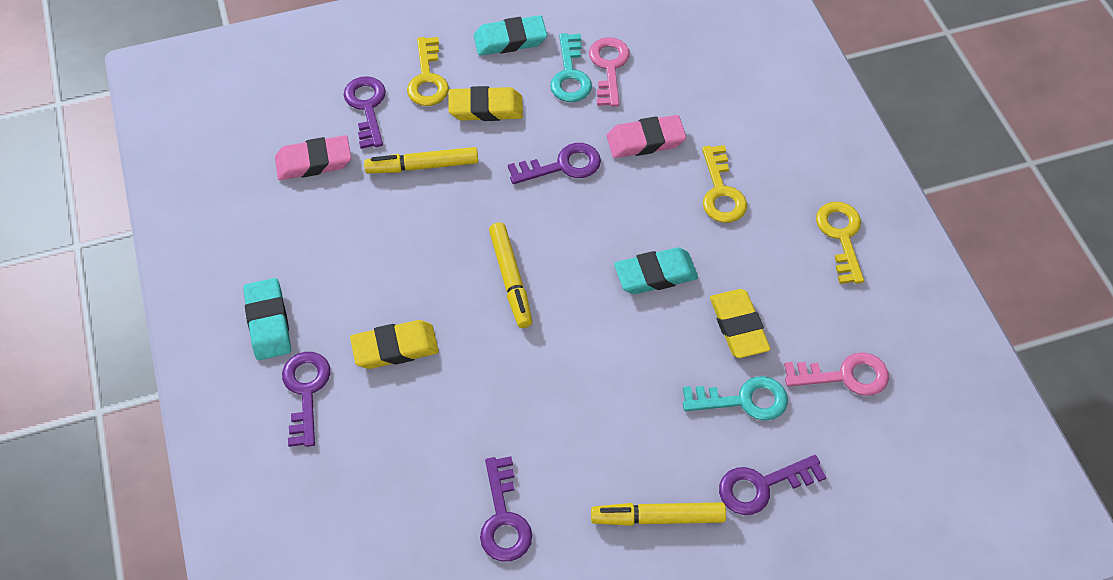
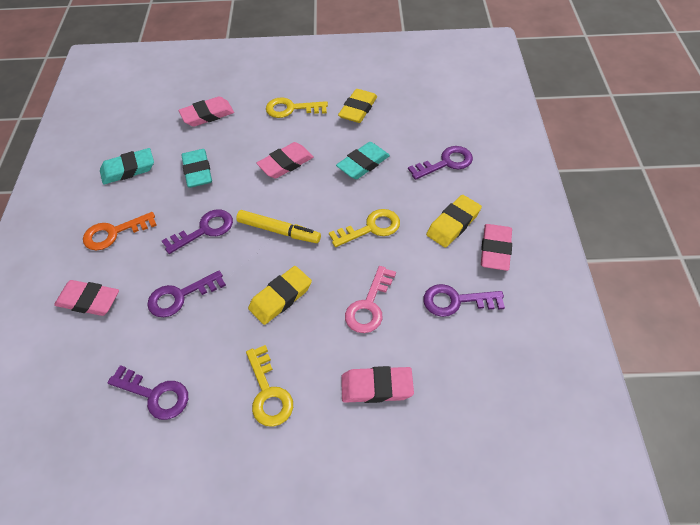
orange key: 0 -> 1
pink eraser: 2 -> 5
pink key: 2 -> 1
turquoise key: 2 -> 0
yellow marker: 3 -> 1

